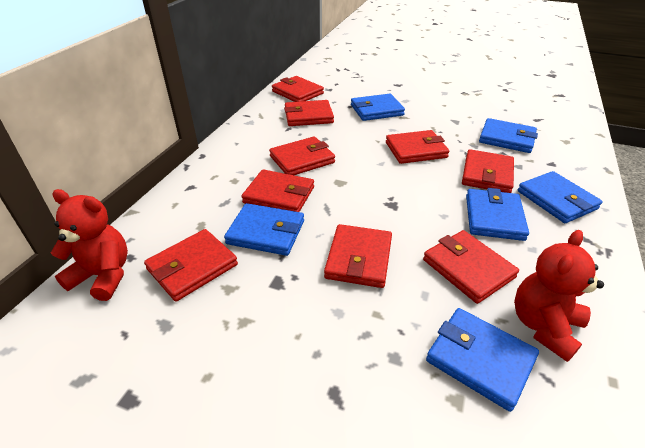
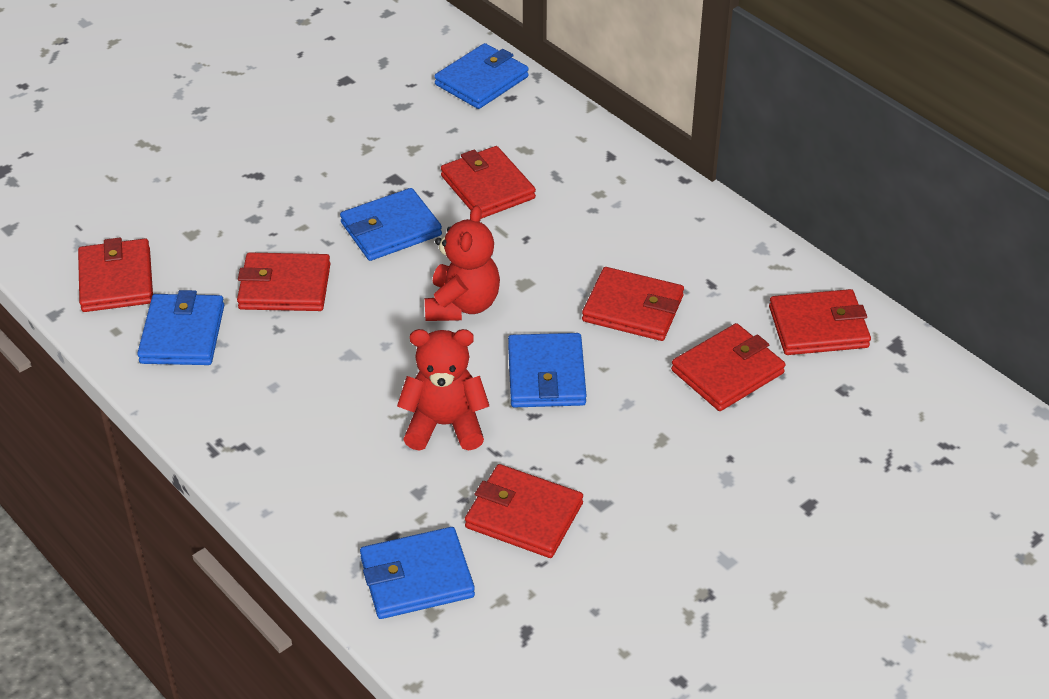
blue wallet: 6 -> 5
red wallet: 9 -> 7

